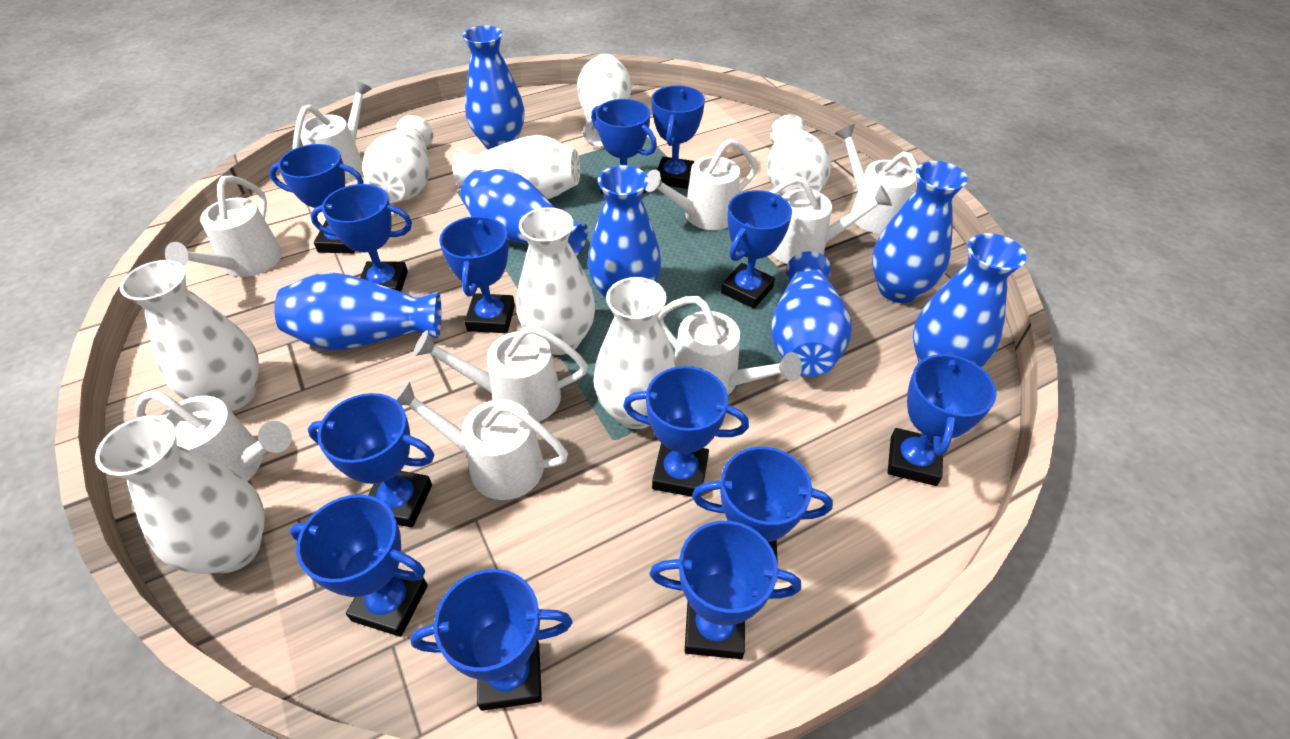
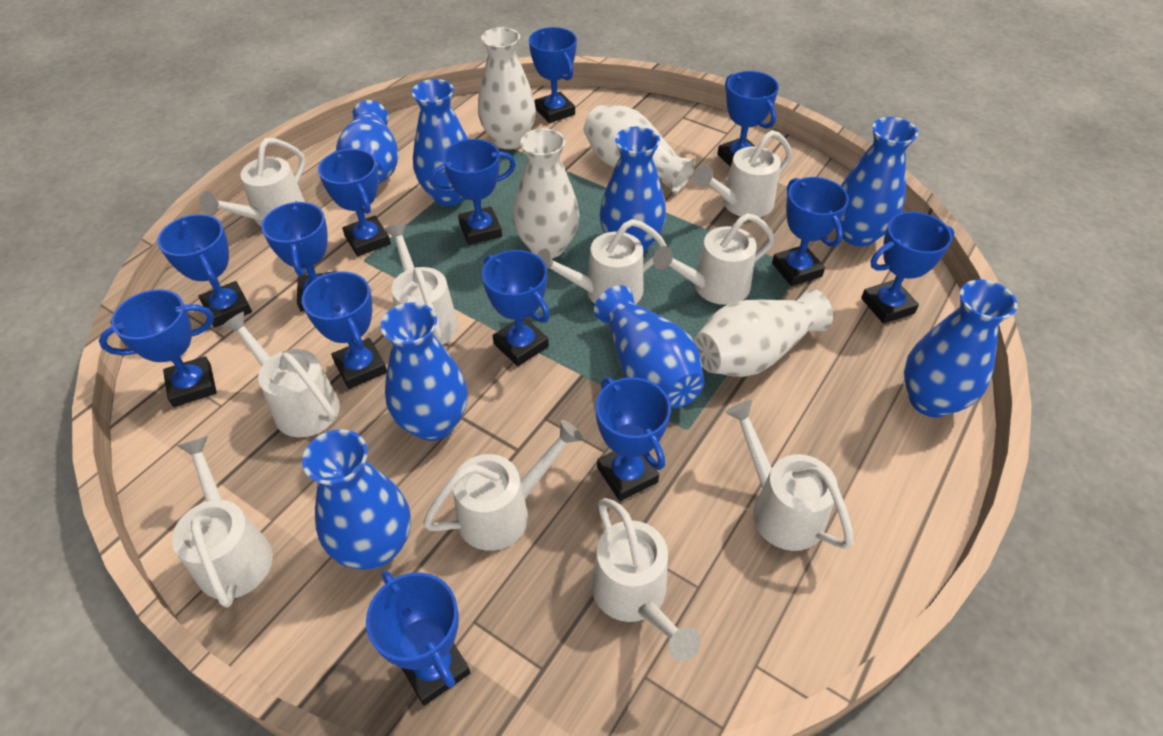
blue vase: 7 -> 8
white vase: 8 -> 4
white watering can: 9 -> 10

